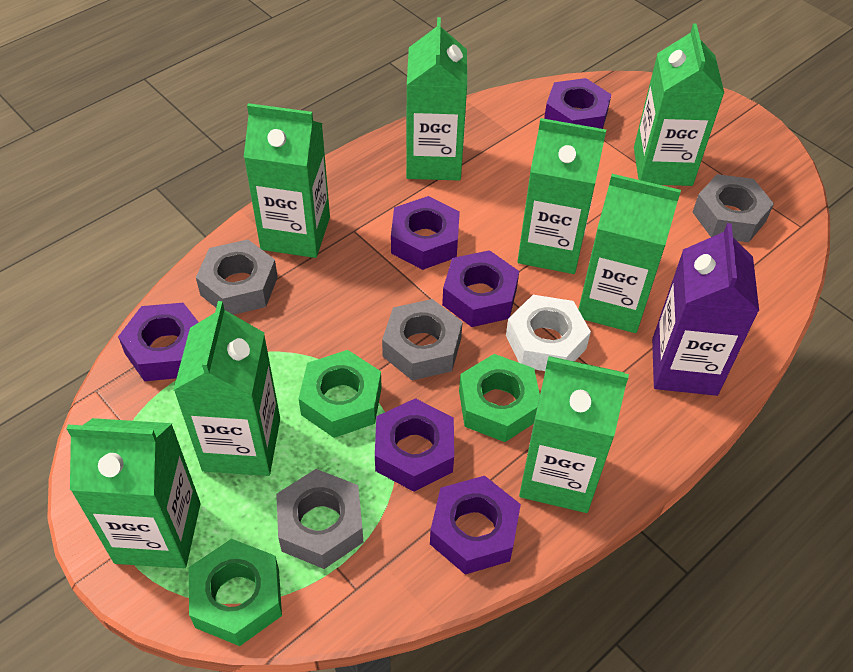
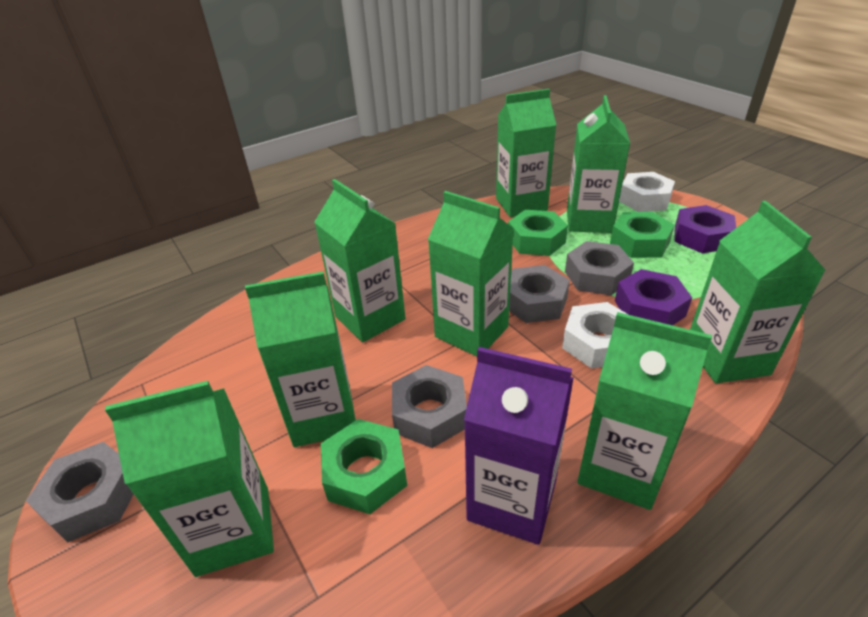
purple nut: 6 -> 2
white nut: 1 -> 2

